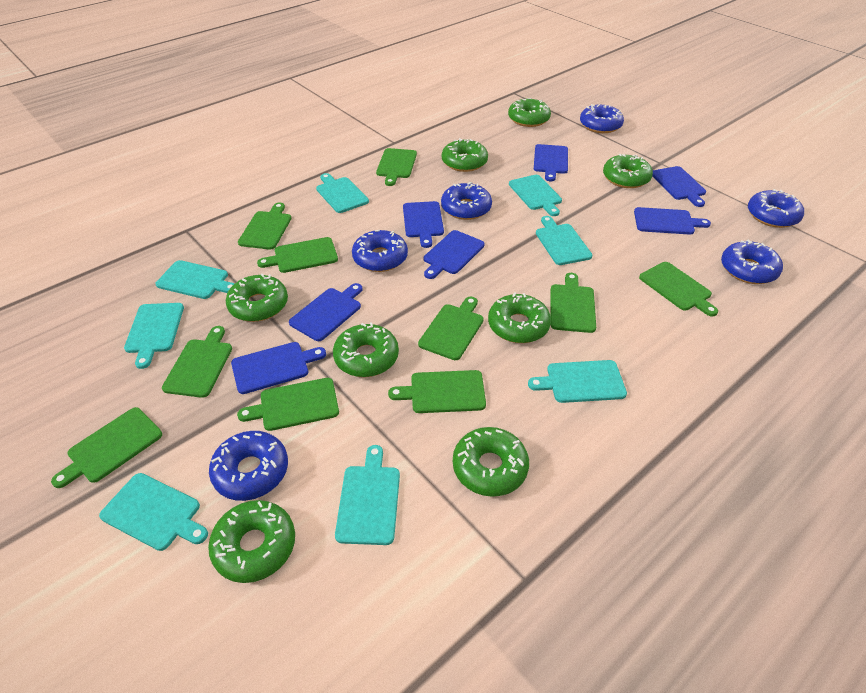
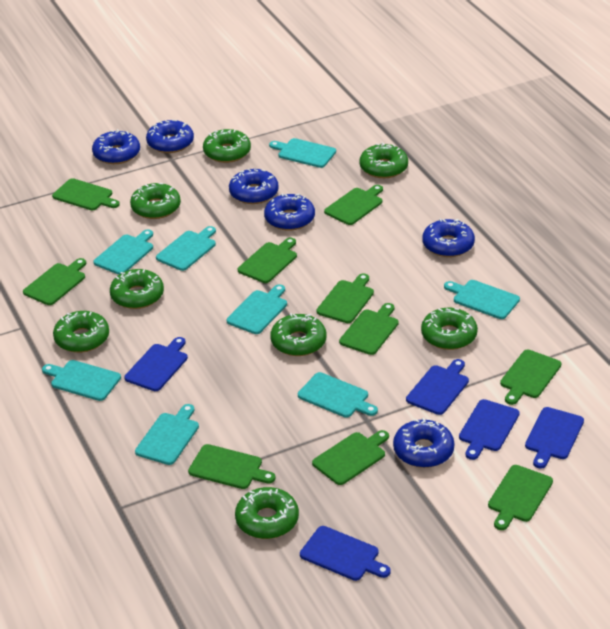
blue cutting board: 7 -> 5

